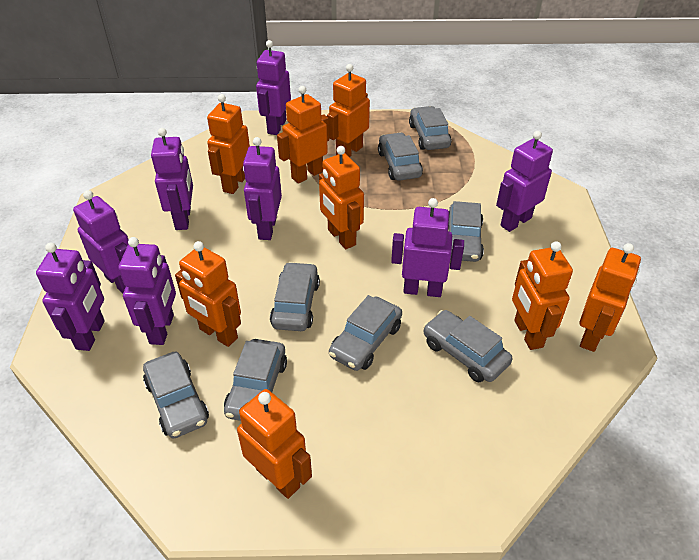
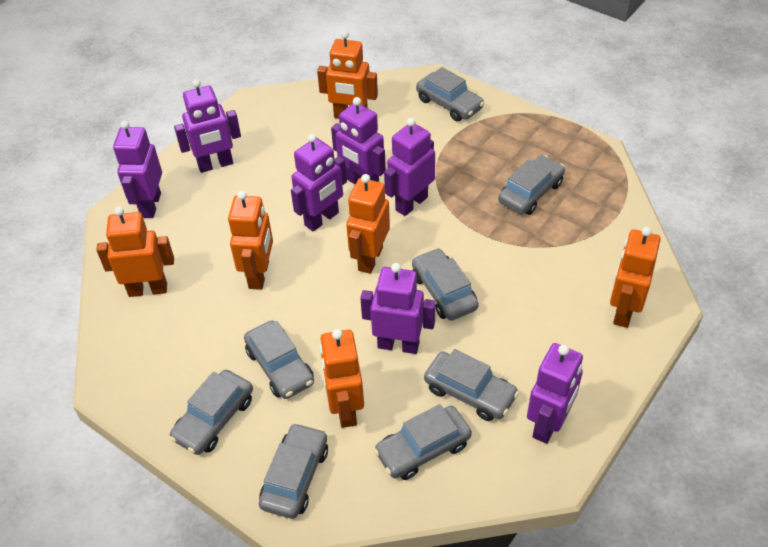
orange robot: 8 -> 6
purple robot: 8 -> 7

